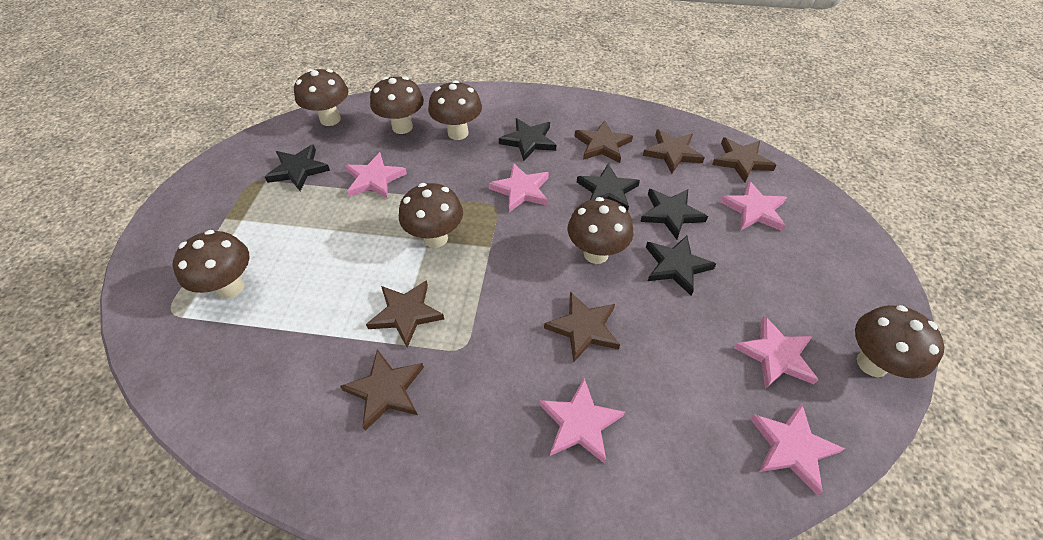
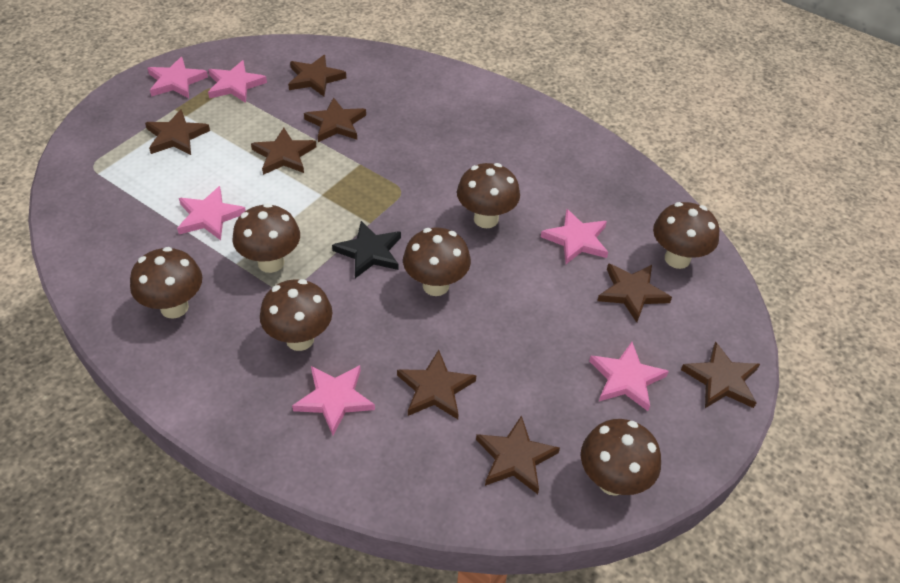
black star: 5 -> 1
brown star: 6 -> 8

